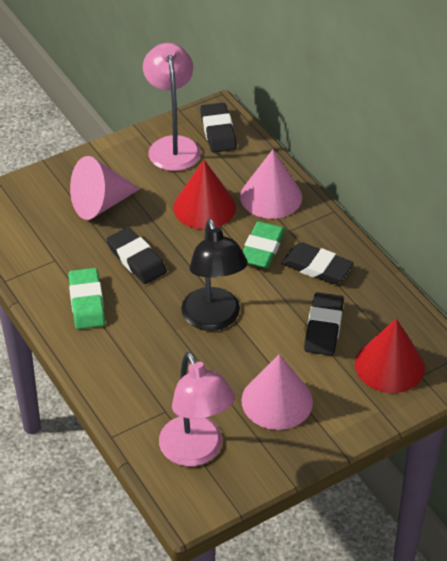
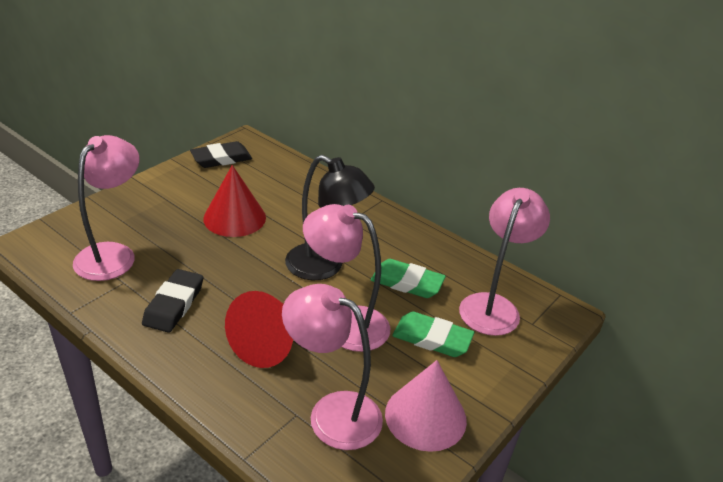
black eraser: 4 -> 2
pink cone: 3 -> 1
pink lamp: 2 -> 4

